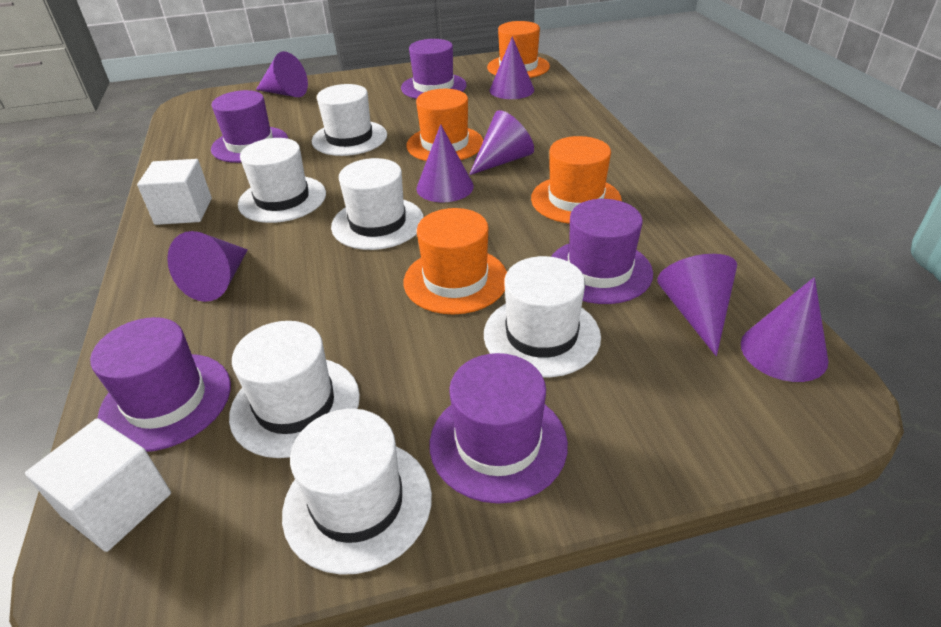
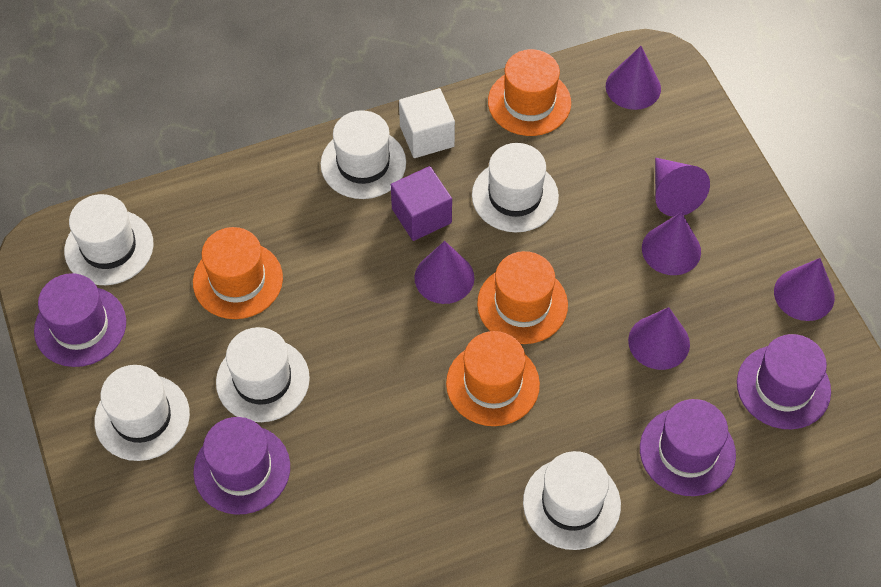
purple cone: 7 -> 6
purple cube: 0 -> 1
purple hat: 5 -> 4
white cube: 2 -> 1

